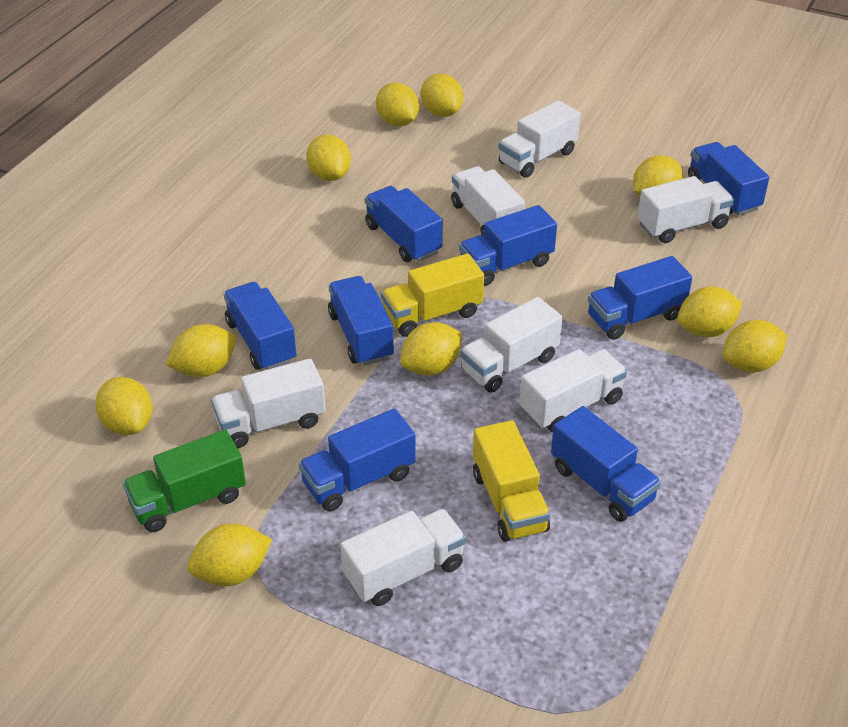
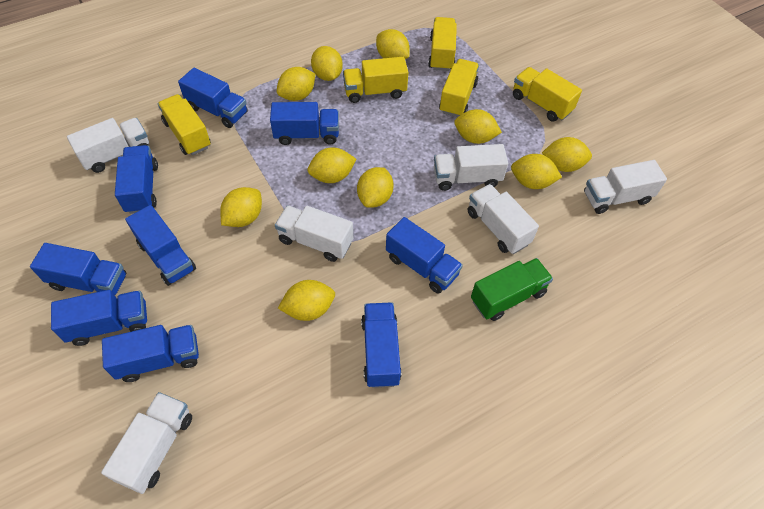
blue truck: 8 -> 9
white truck: 7 -> 6
yellow truck: 2 -> 5

